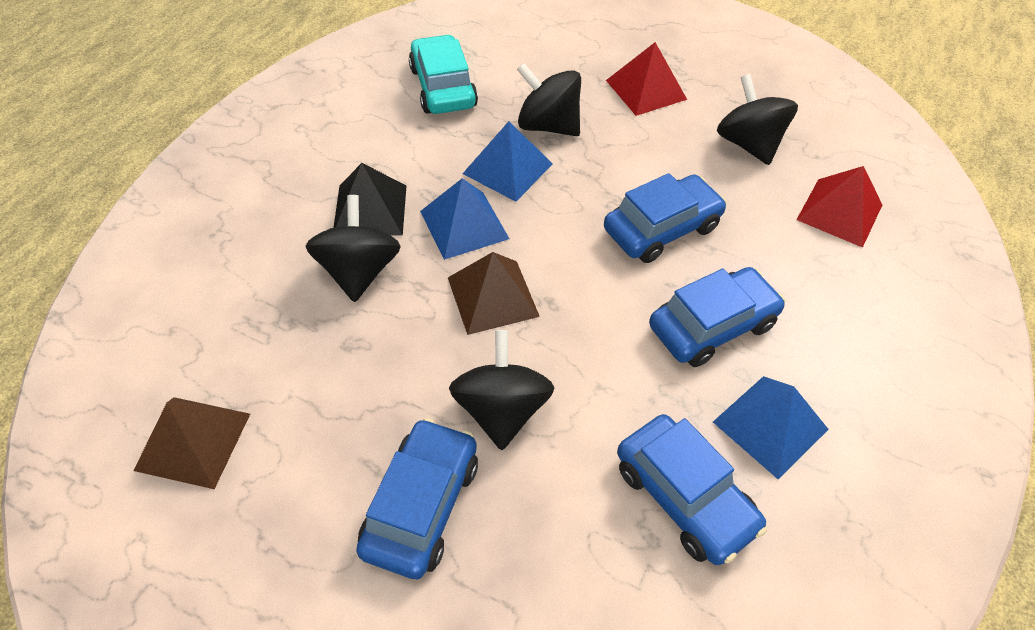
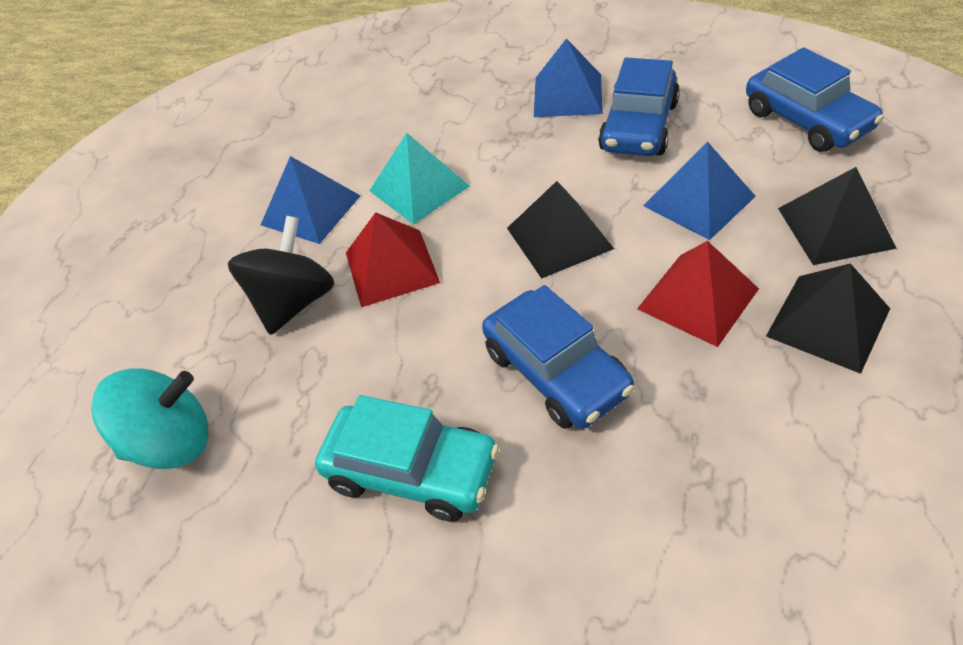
black pyramid: 1 -> 3
black spinning top: 4 -> 1
blue car: 4 -> 3
brown pyramid: 2 -> 0
turquoise pyramid: 0 -> 1
turquoise spinning top: 0 -> 1

